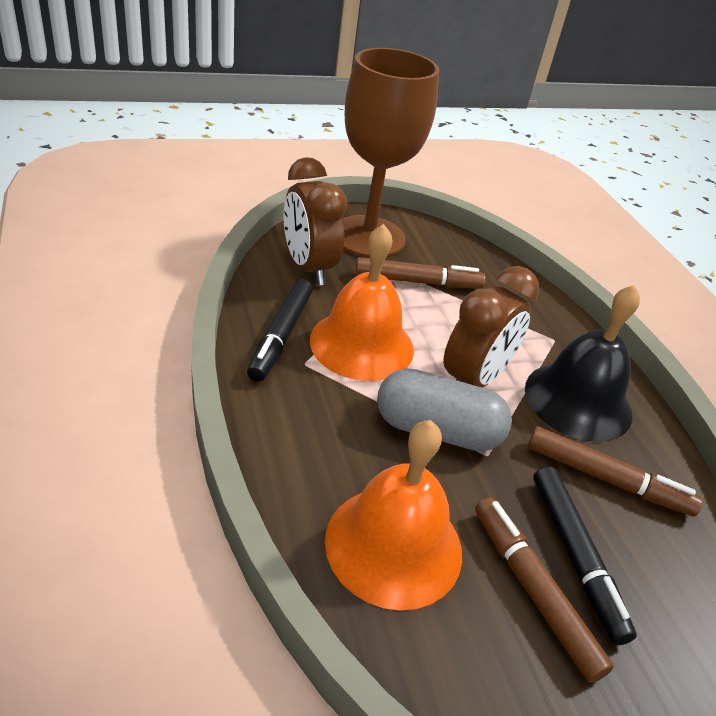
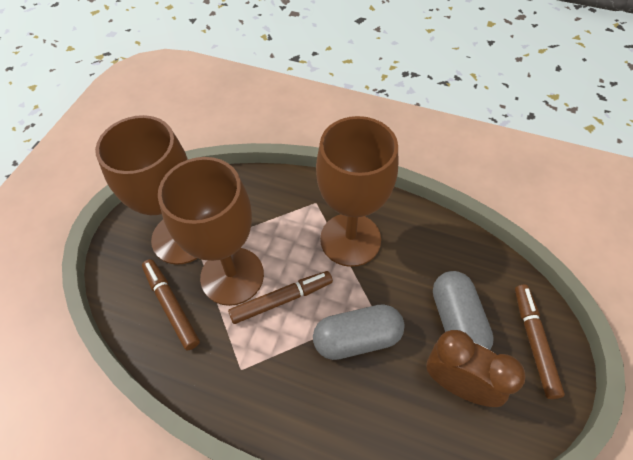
black bell: 1 -> 0
black marker: 2 -> 0
brown clock: 2 -> 1
brown goblet: 1 -> 3
grey capsule: 1 -> 2
orange bell: 2 -> 0

